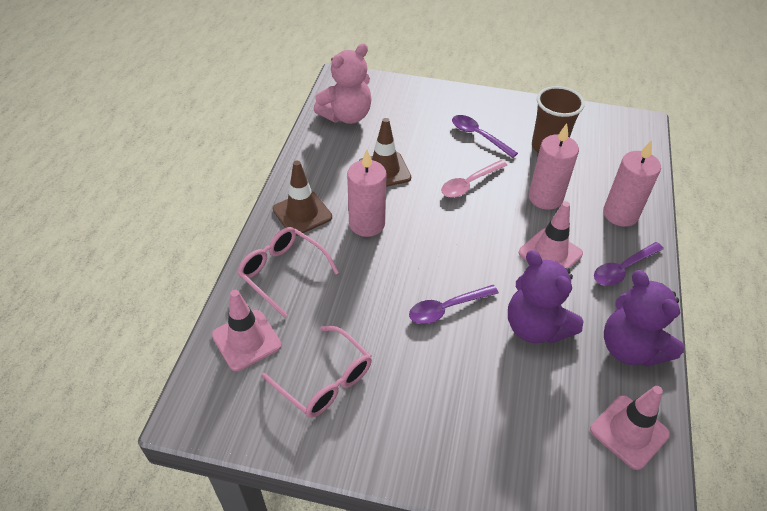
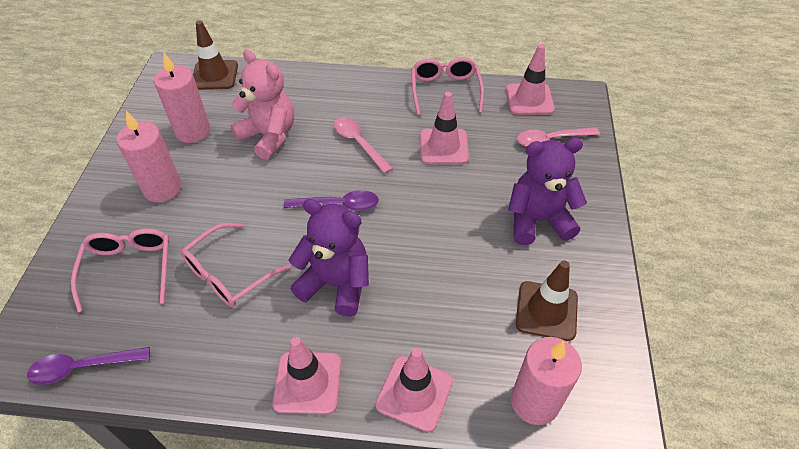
brown cup: 1 -> 0
pink glasses: 2 -> 3
pink spoon: 1 -> 2
pink traffic cone: 3 -> 4
purple spoon: 3 -> 2

